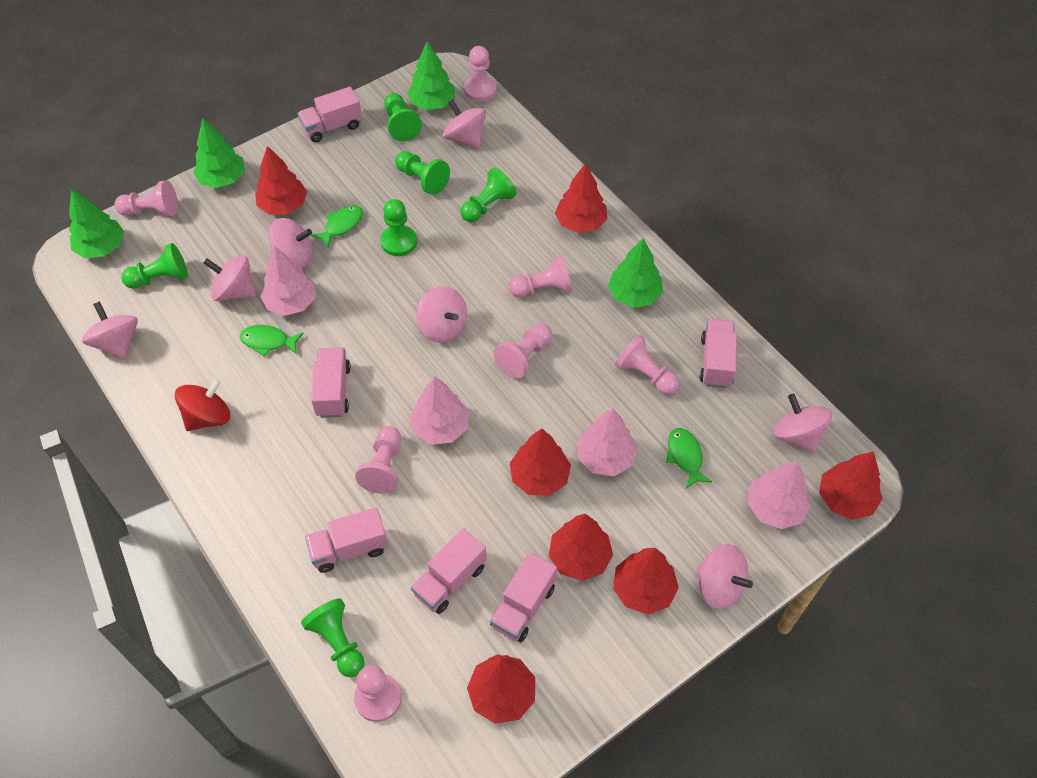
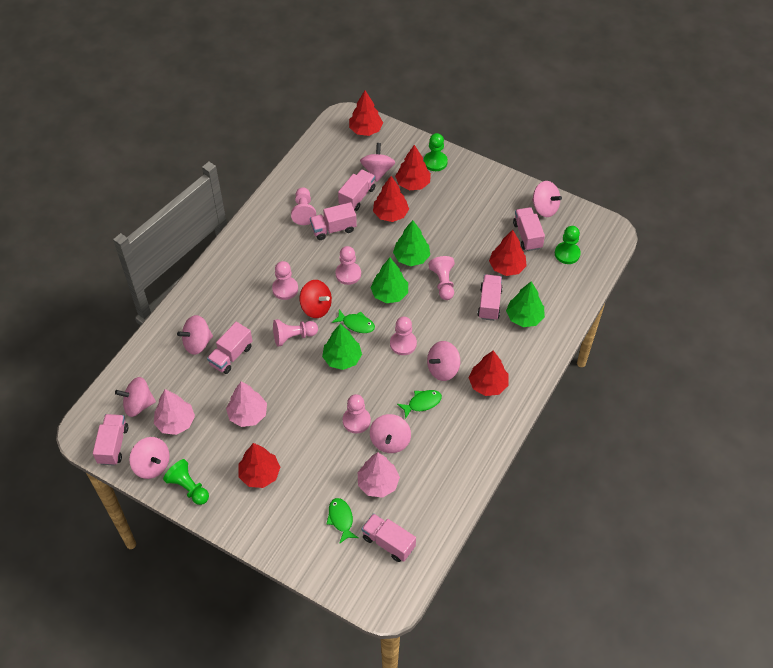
green pawn: 6 -> 3
pink tree: 4 -> 3
pink truck: 6 -> 7
red tree: 7 -> 6

